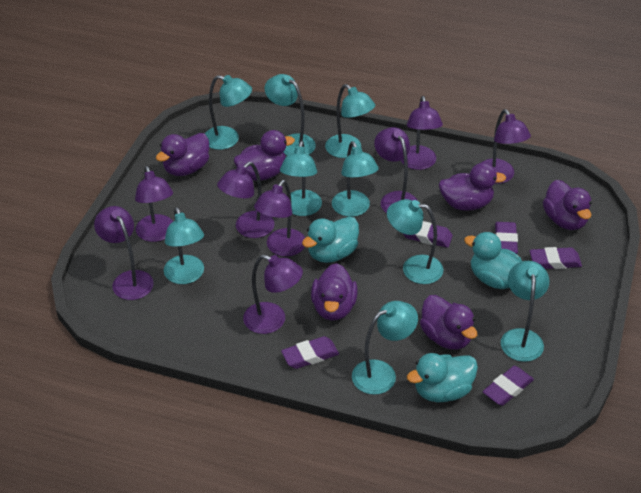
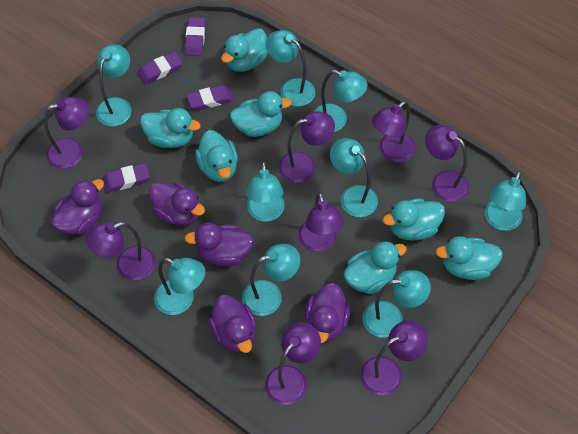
purple duck: 6 -> 5
purple eraser: 5 -> 4
turquoise duck: 3 -> 7

